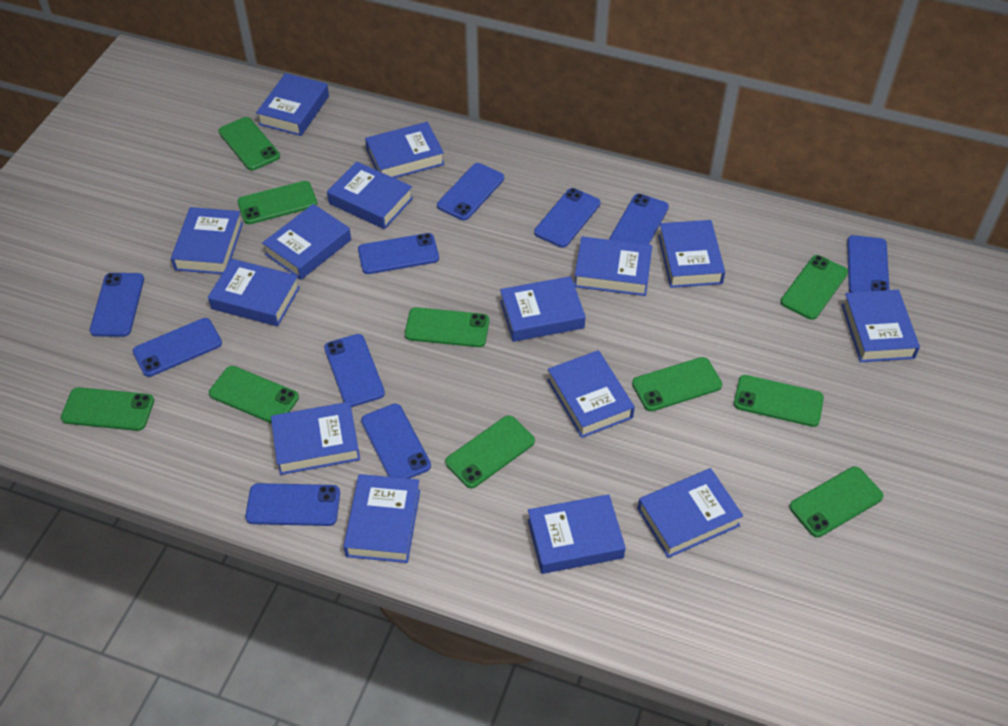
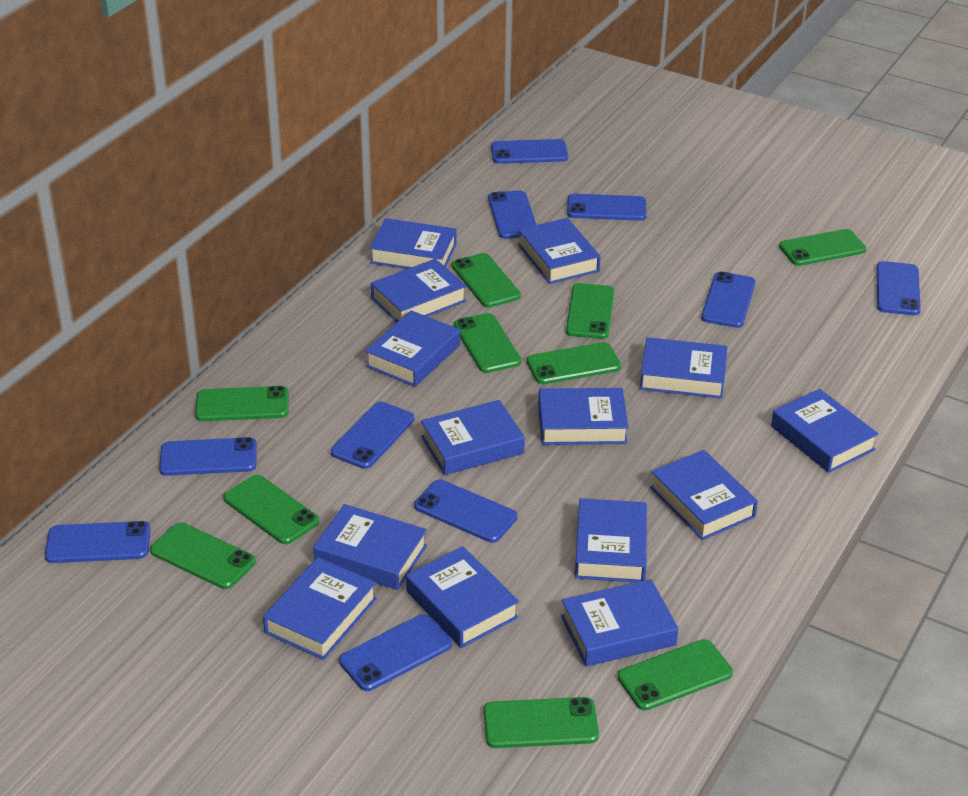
blue book: 15 -> 14

